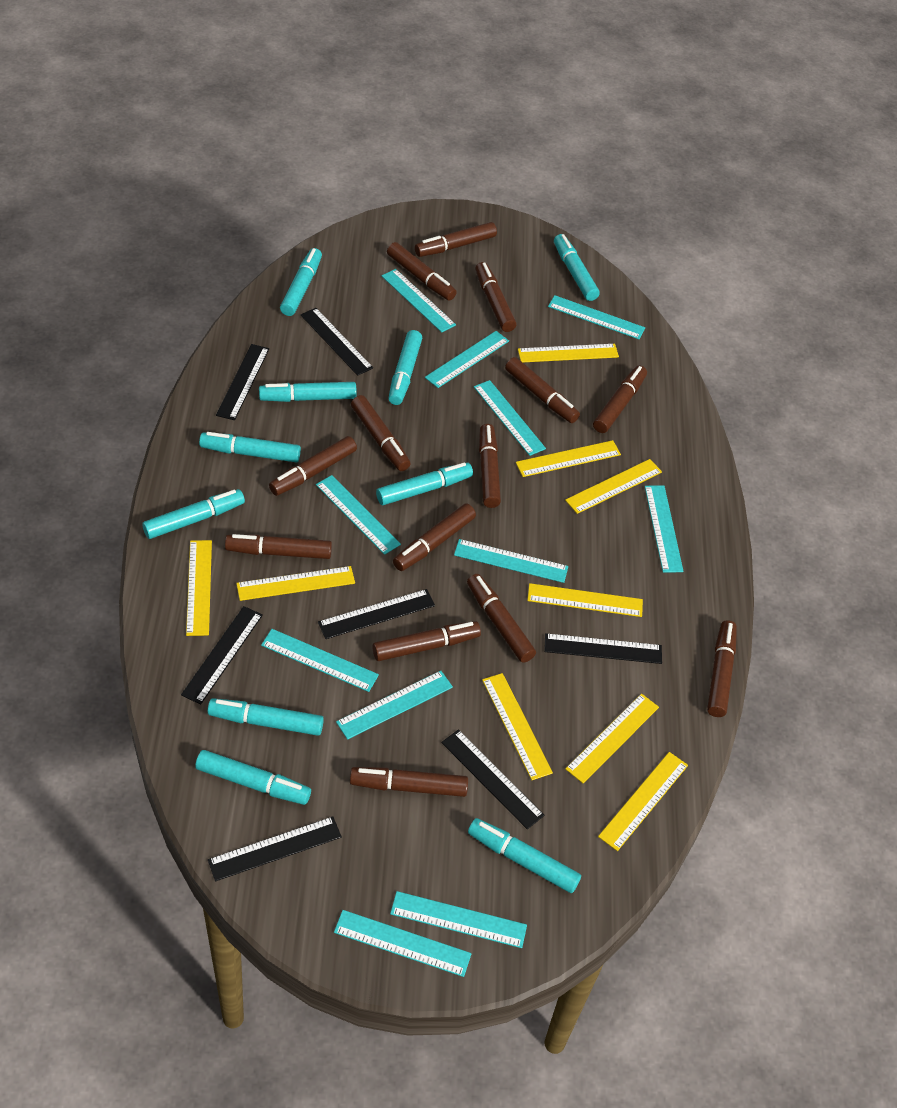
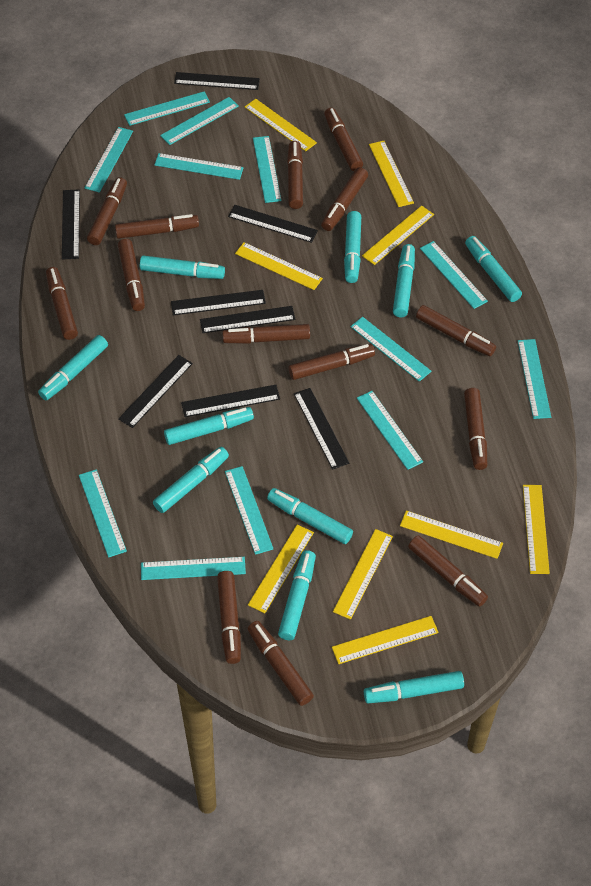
black ruler: 7 -> 8
turquoise ruler: 11 -> 12

